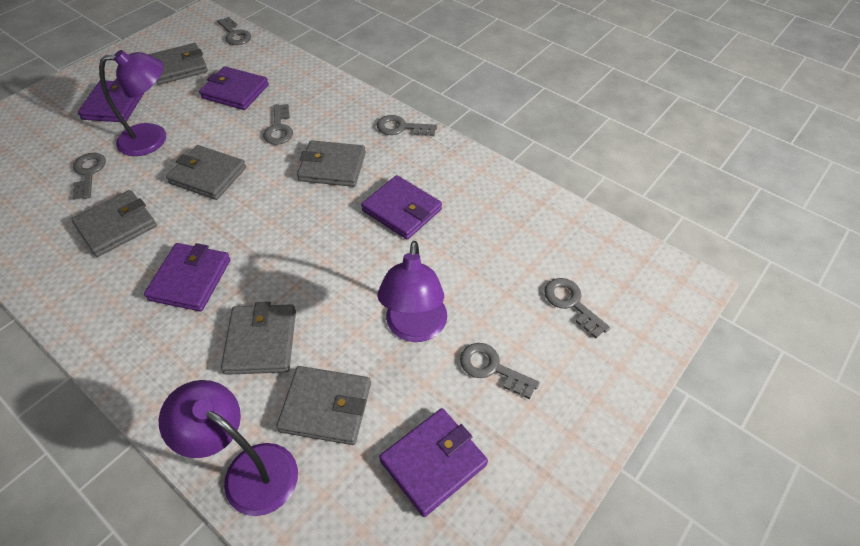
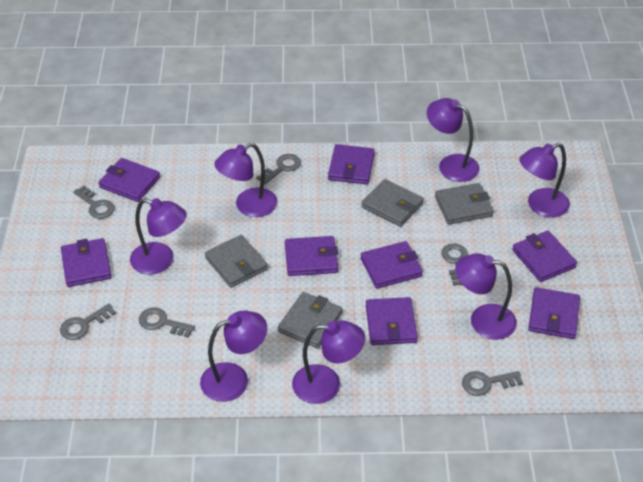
grey wallet: 6 -> 4
purple lamp: 3 -> 7
purple wallet: 5 -> 8

